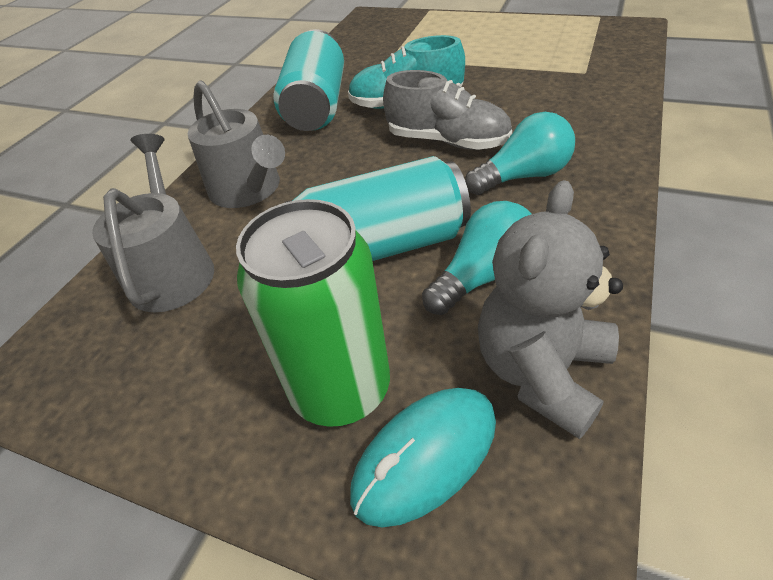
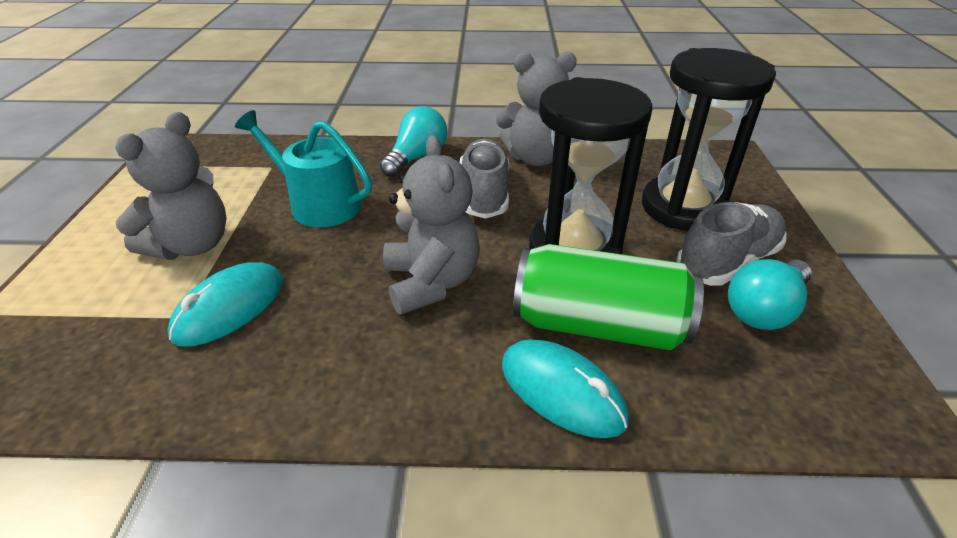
black hourglass: 0 -> 2
grey shoe: 1 -> 2
grey teddy bear: 1 -> 3
grey watering can: 2 -> 0
turquoise can: 2 -> 0
turquoise mouse: 1 -> 2
turquoise shoe: 1 -> 0
turquoise watering can: 0 -> 1

